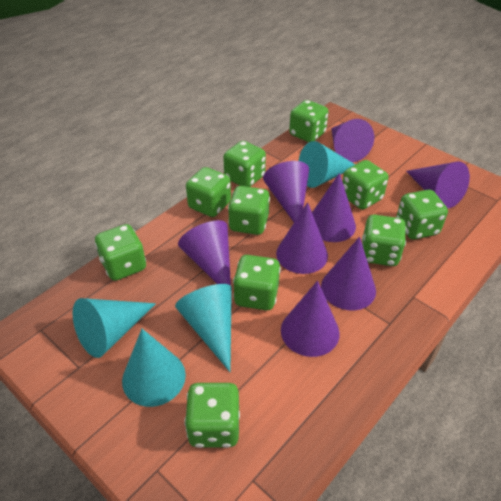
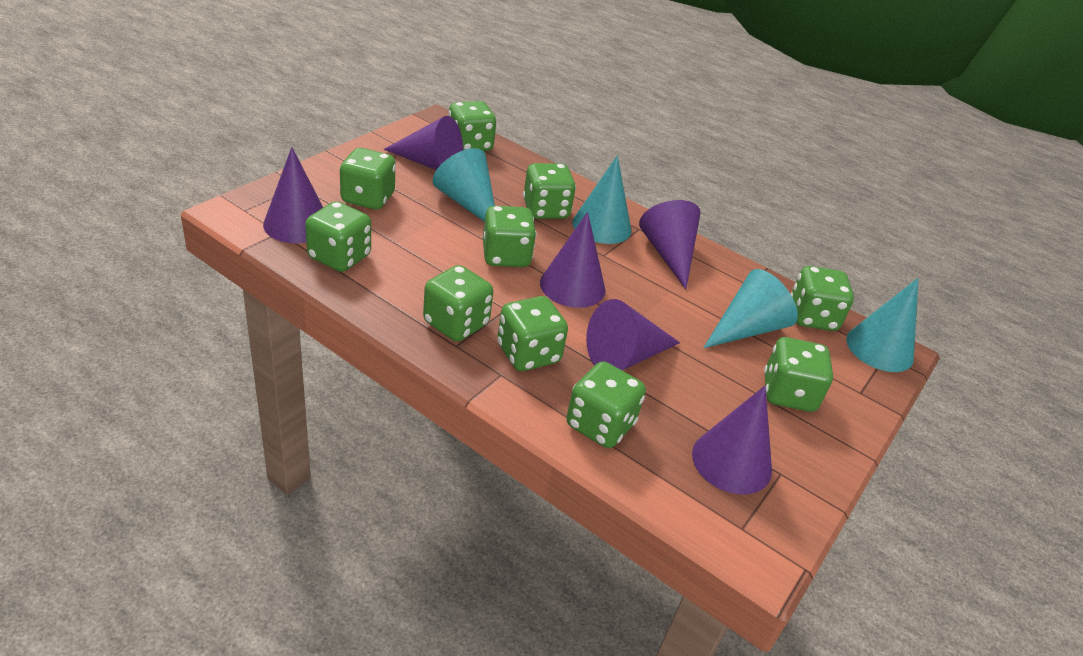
purple cone: 8 -> 6

